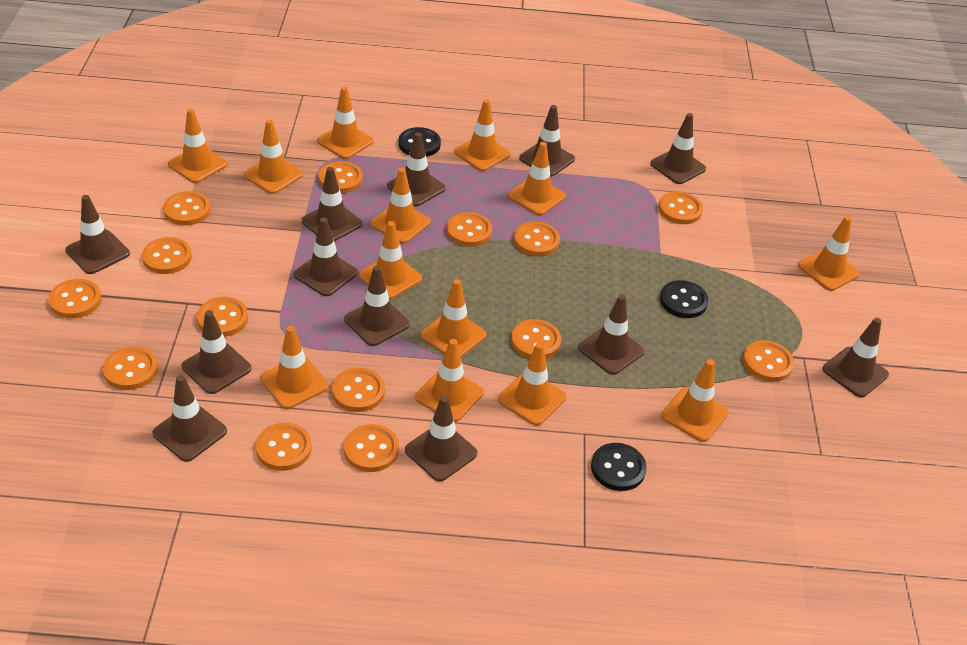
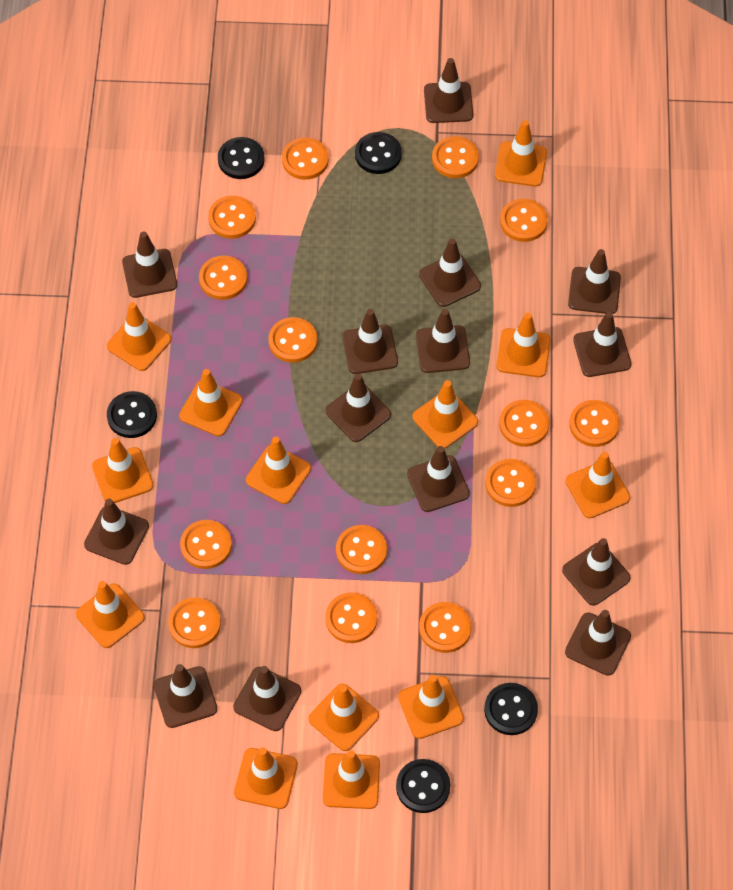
black button: 3 -> 5
brown traffic cone: 12 -> 14

